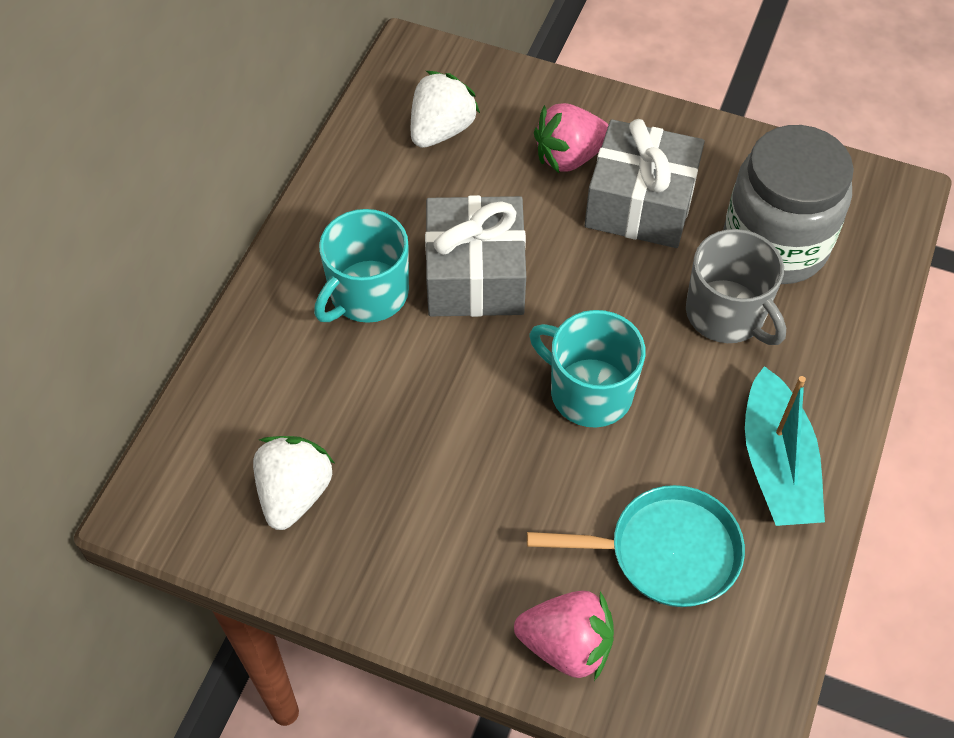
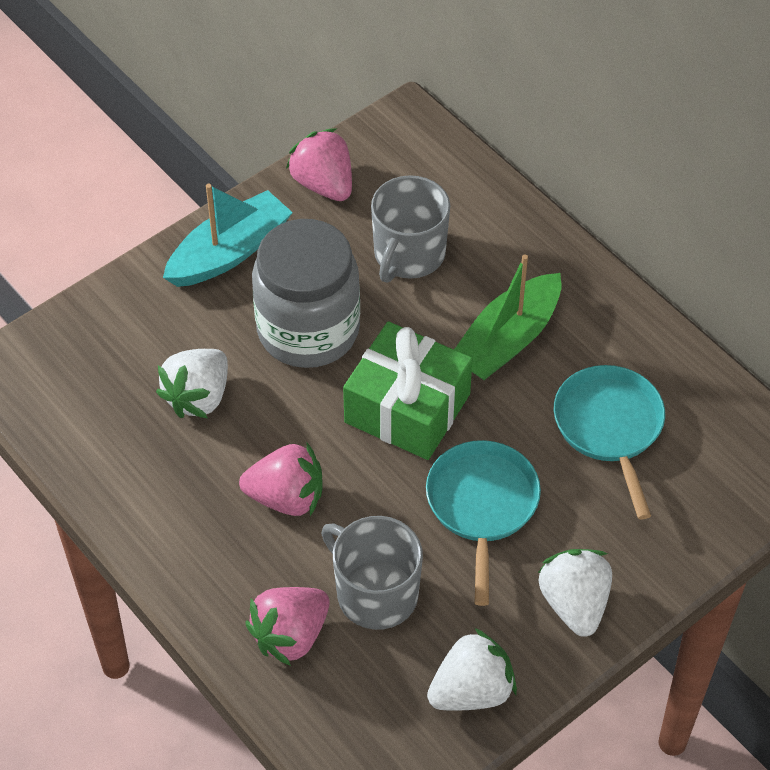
green boat: 0 -> 1
green gift: 0 -> 1
grey gift: 2 -> 0
grey mug: 1 -> 2
pink strawberry: 2 -> 3
turquoise mug: 2 -> 0
turquoise pan: 1 -> 2
white strawberry: 2 -> 3

